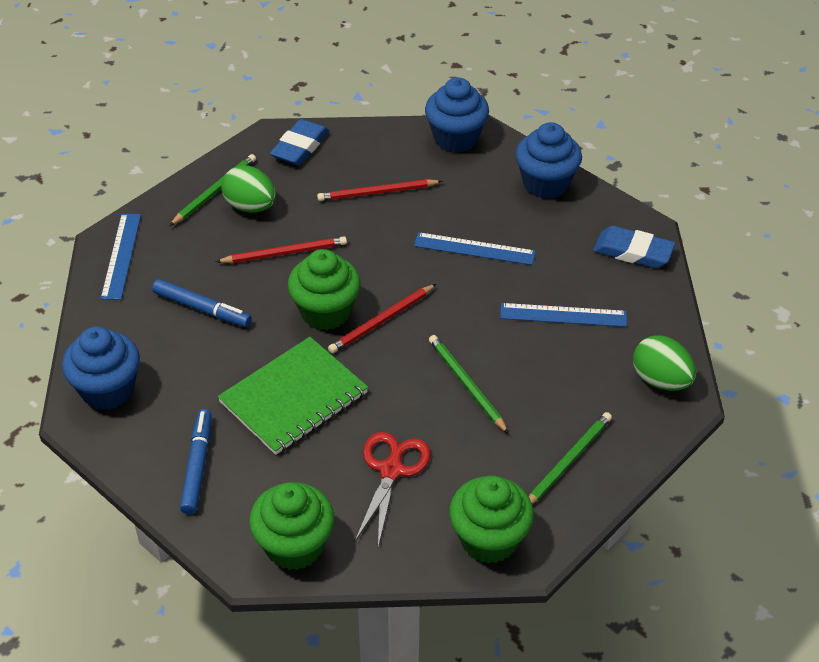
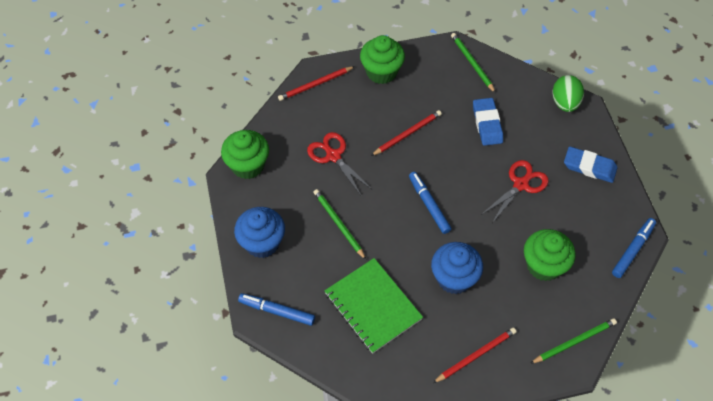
blue cupcake: 3 -> 2
blue marker: 2 -> 3
blue ruler: 3 -> 0
green egg: 2 -> 1
red scissors: 1 -> 2

